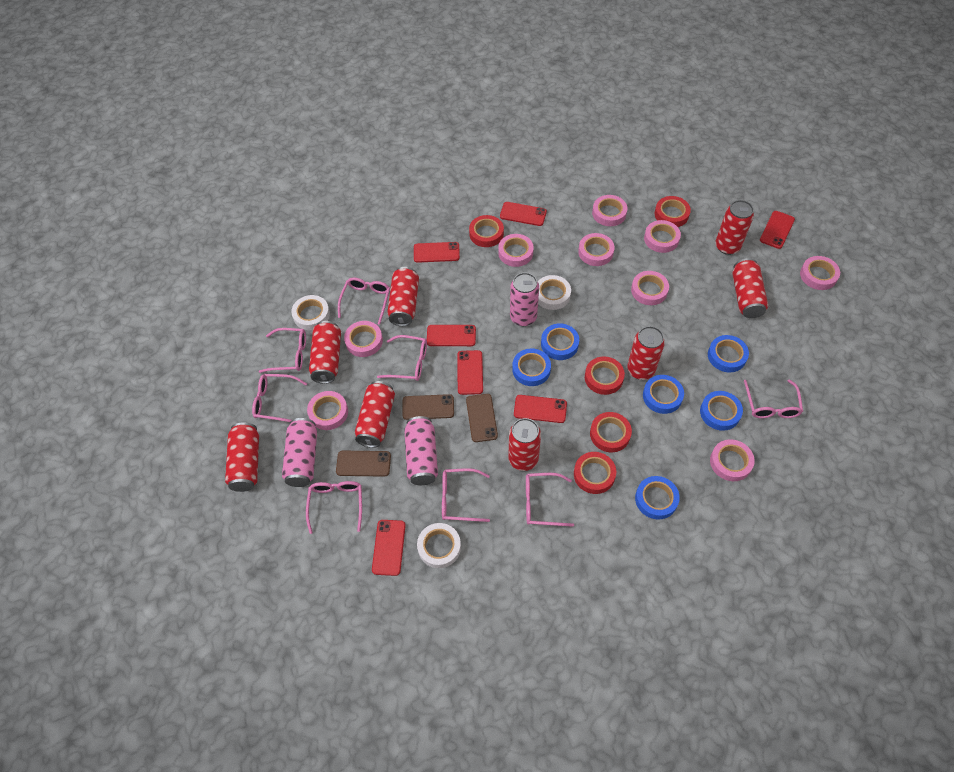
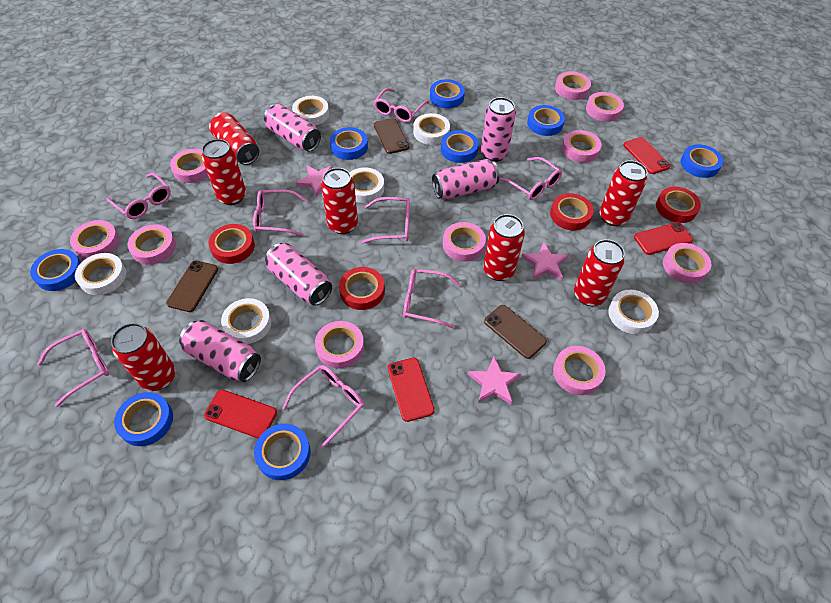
blue tape: 6 -> 8
pink can: 3 -> 5
pink star: 0 -> 3
pink tape: 9 -> 10
red can: 8 -> 7
red phone: 7 -> 4
red tape: 5 -> 4
white tape: 3 -> 6

